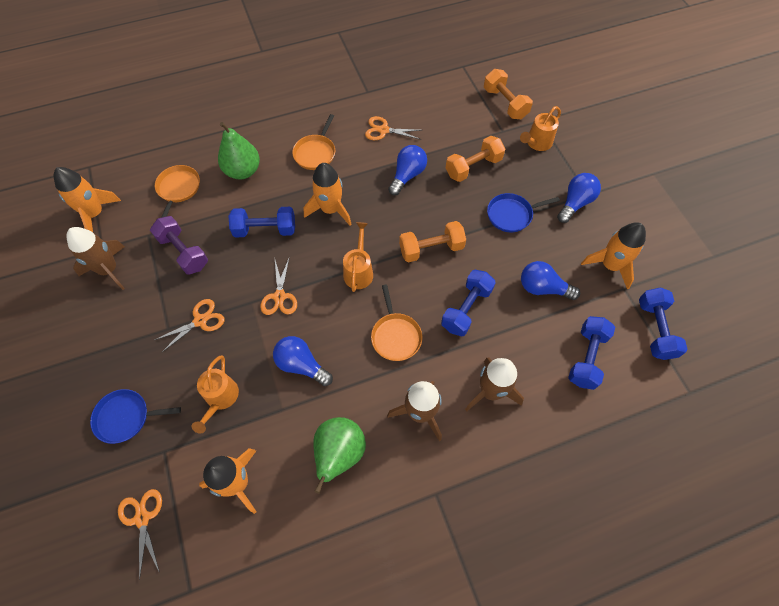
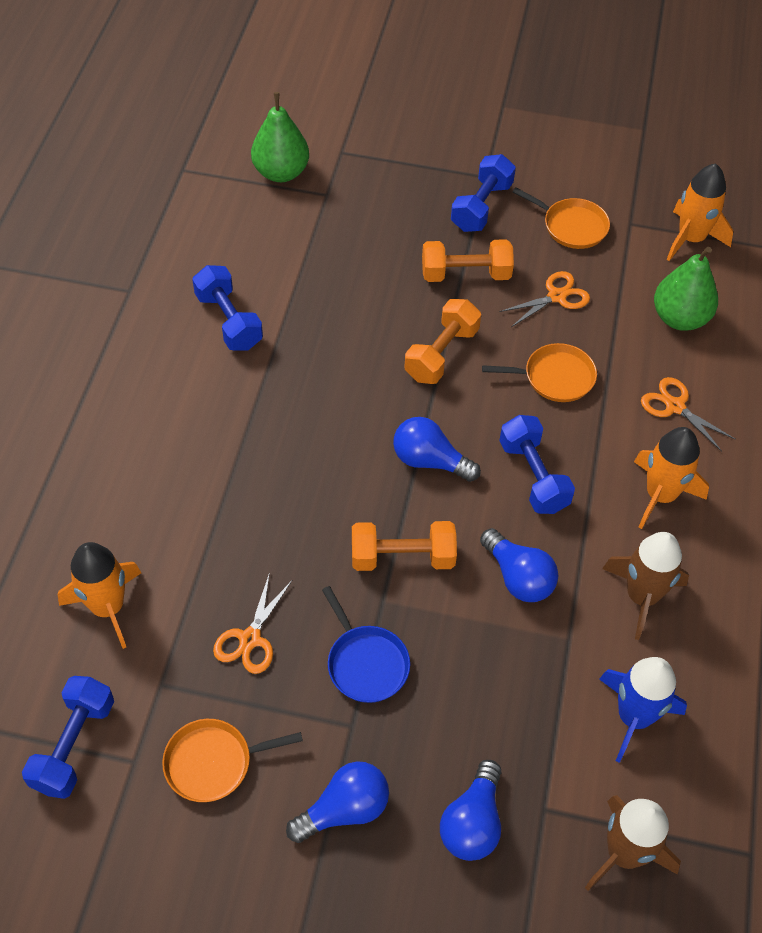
blue pan: 2 -> 1
blue rocket: 0 -> 1
brown rocket: 3 -> 2
orange rocket: 4 -> 3
orange scissors: 4 -> 3
orange watering can: 3 -> 0
purple dumbbell: 1 -> 0

